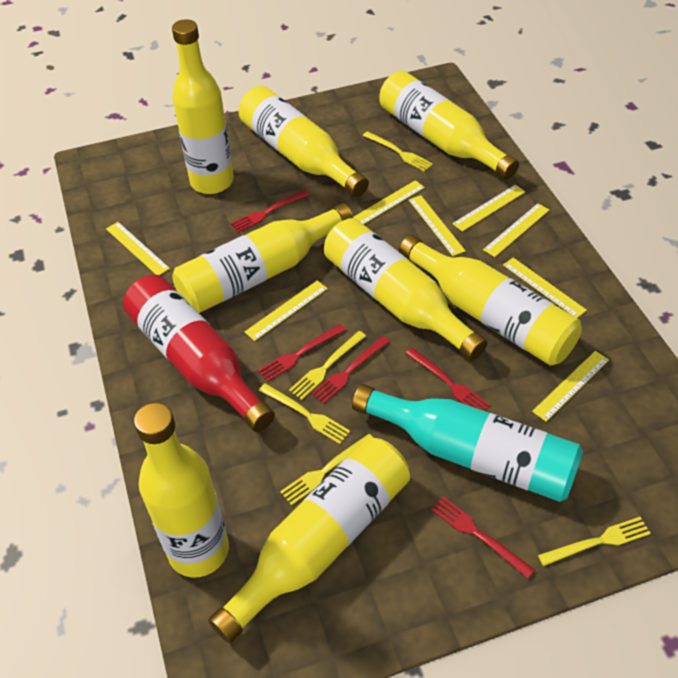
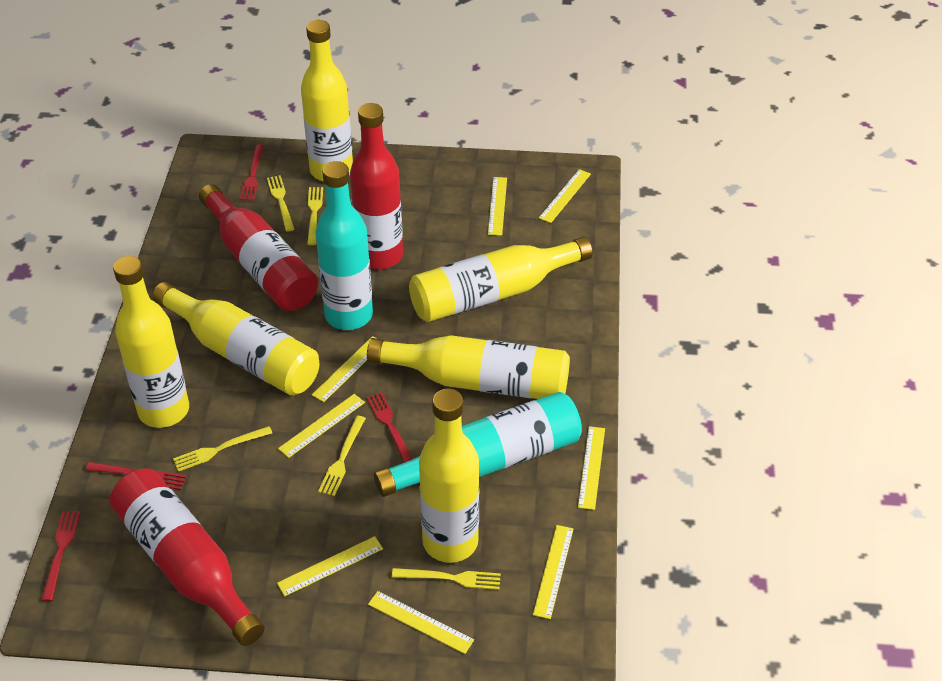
red bottle: 1 -> 3
red fork: 5 -> 4
turquoise bottle: 1 -> 2
yellow bottle: 8 -> 6

